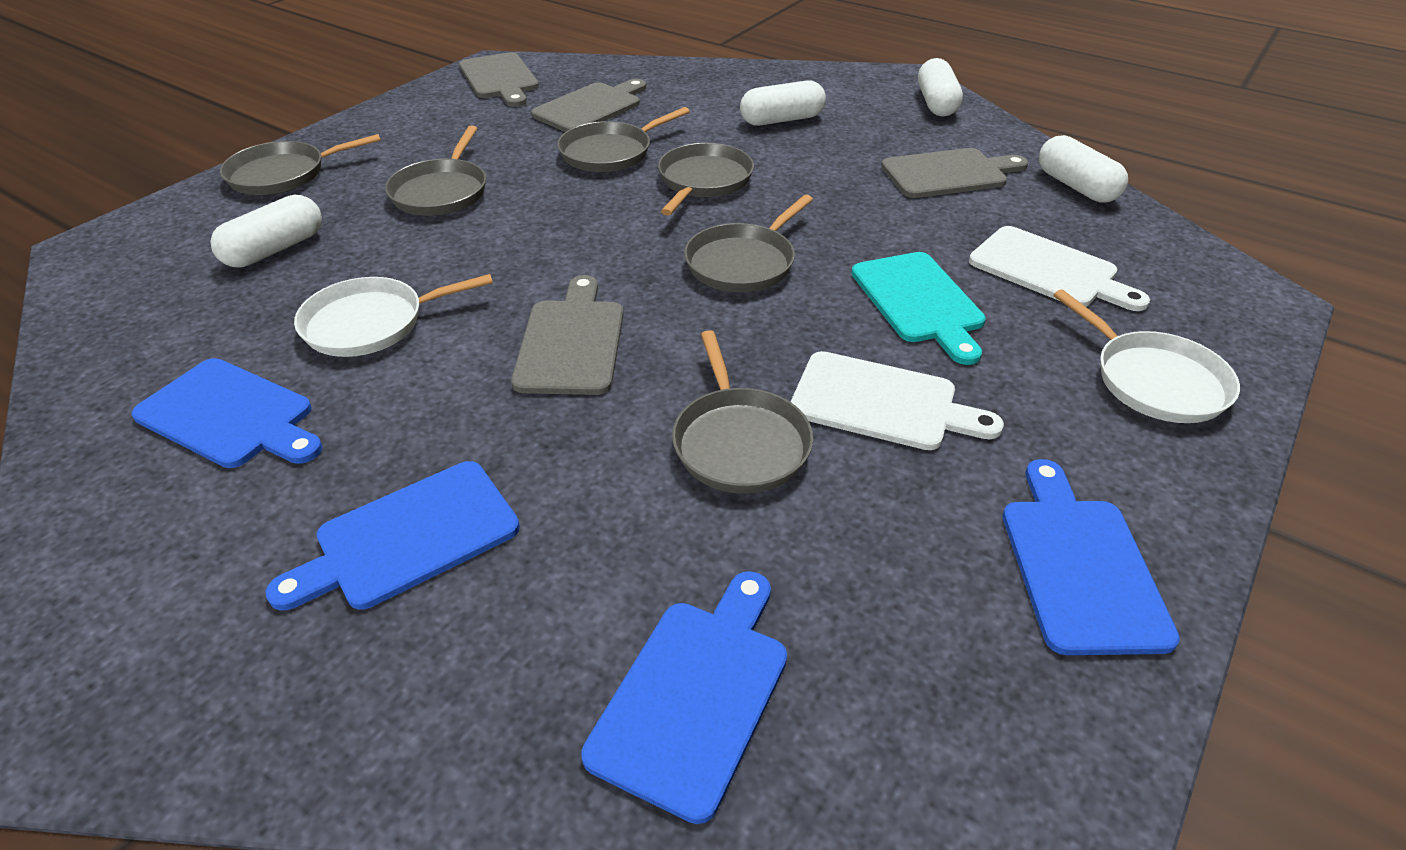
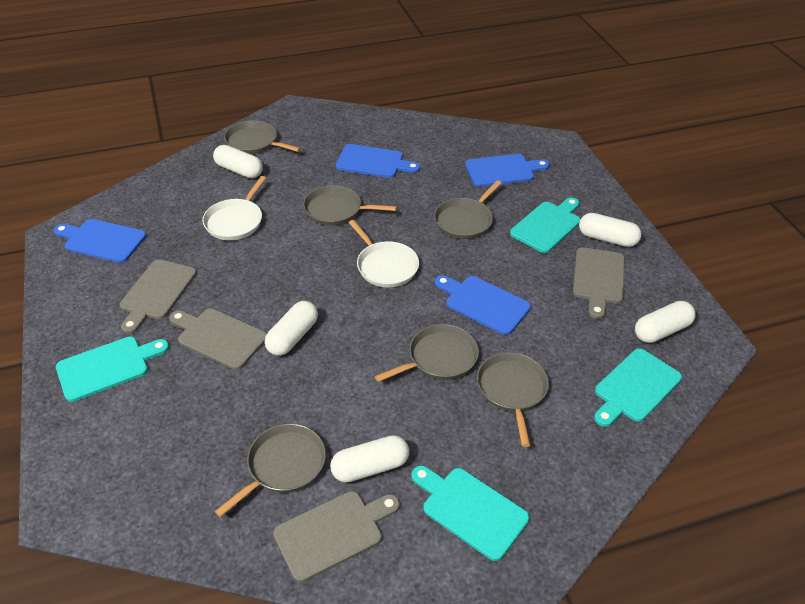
turquoise cutting board: 1 -> 4
white capsule: 4 -> 5
white cutting board: 2 -> 0

